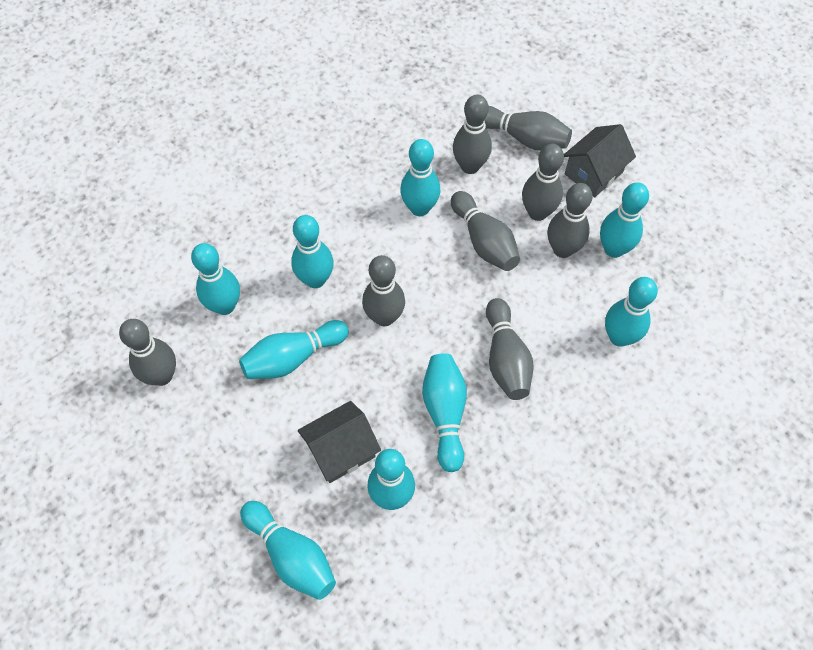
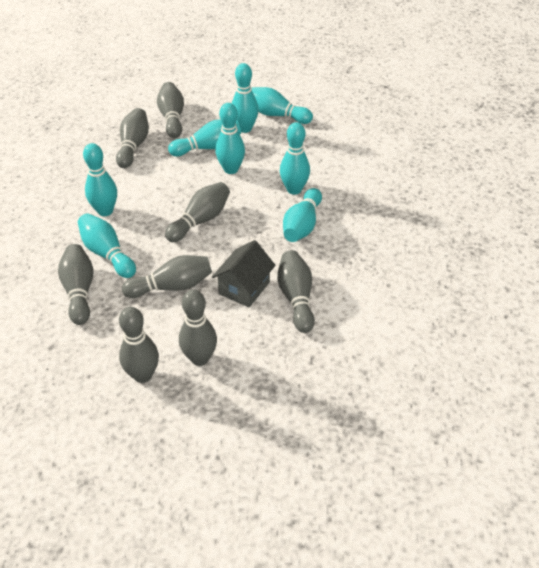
grey house: 2 -> 1
turquoise bowling pin: 9 -> 8

